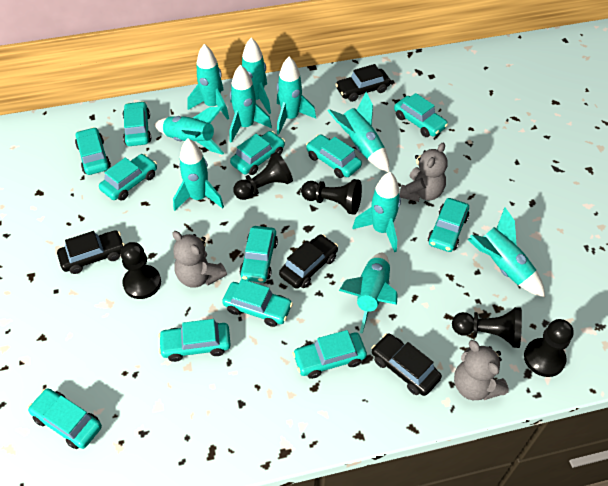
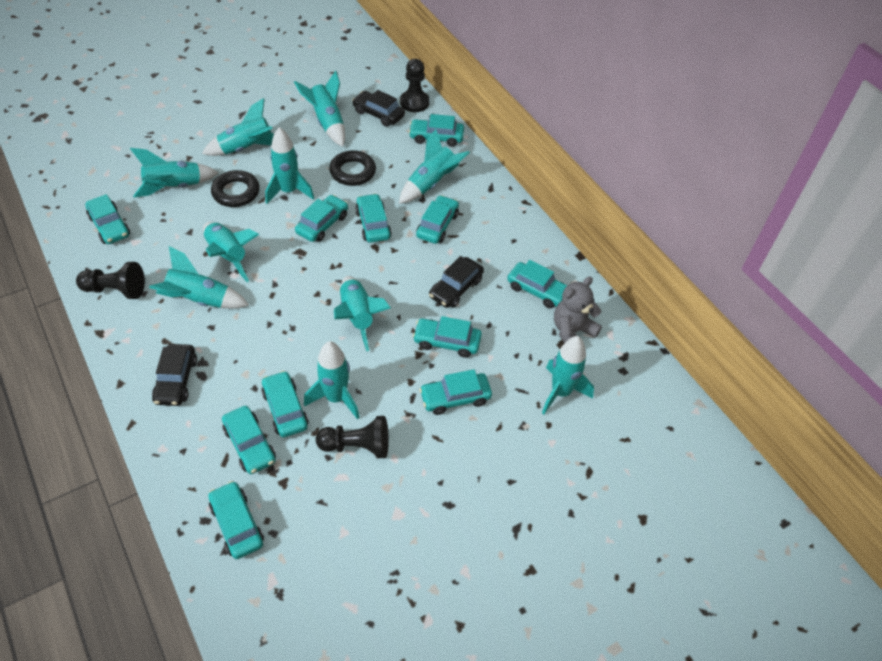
black car: 4 -> 3
black pawn: 5 -> 3
black ring: 0 -> 2
grey teddy bear: 3 -> 1
turquoise car: 12 -> 11

